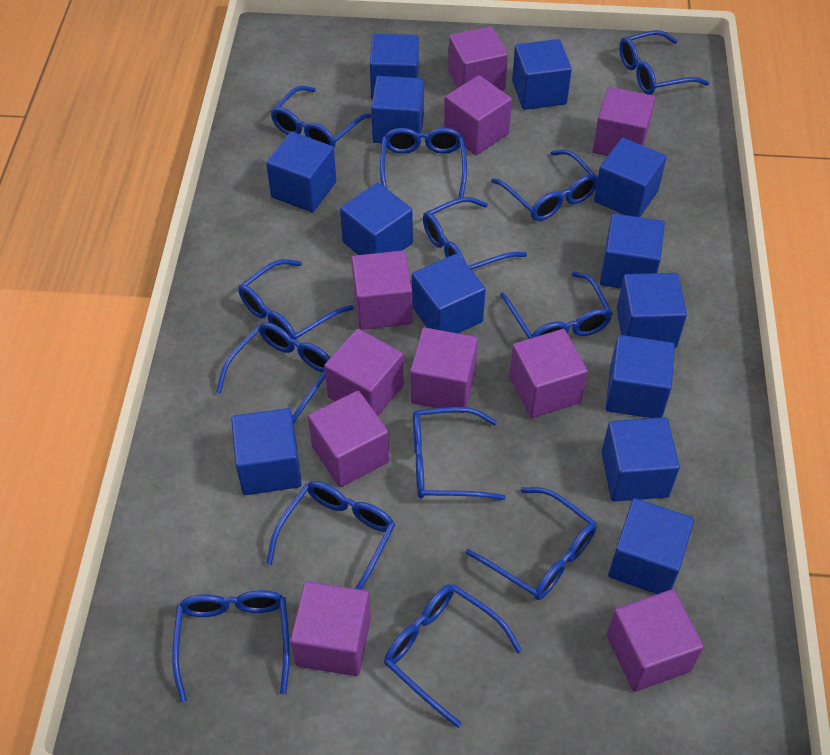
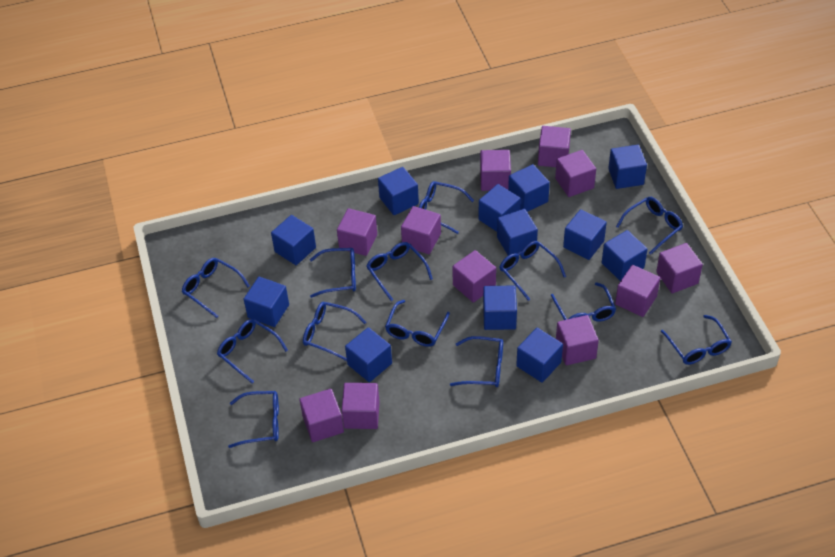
blue cube: 13 -> 12
purple cube: 10 -> 11

